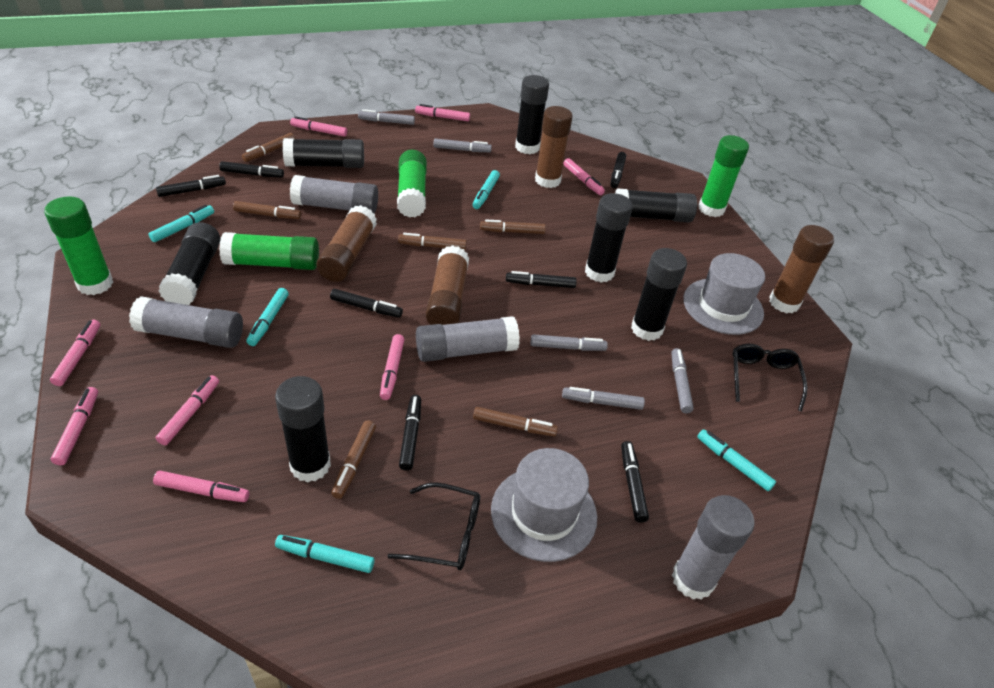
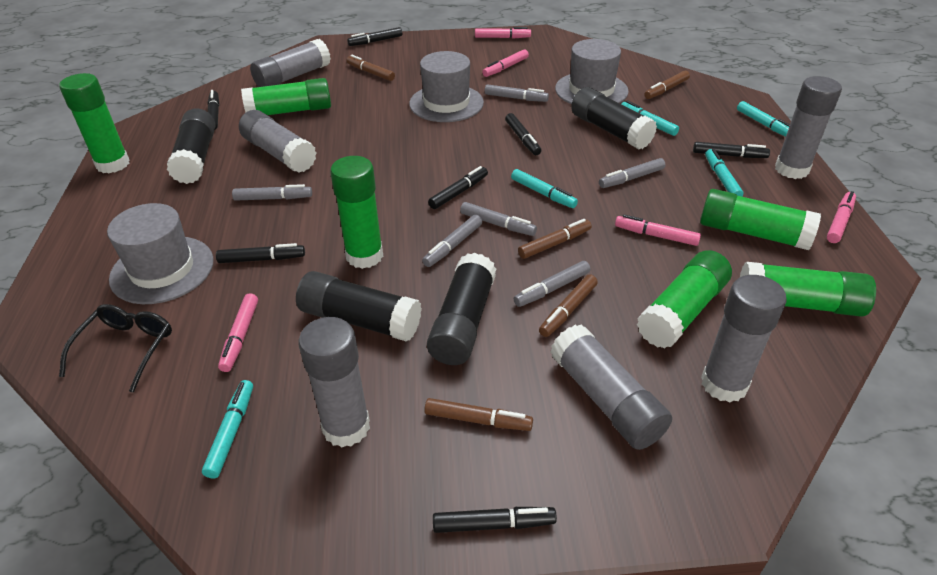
black glasses: 2 -> 1
black glue stick: 7 -> 4
brown glue stick: 4 -> 0
brown marker: 6 -> 5
green glue stick: 4 -> 6
grey glue stick: 4 -> 6
grey hat: 2 -> 3
grey marker: 5 -> 6
pink marker: 8 -> 5

